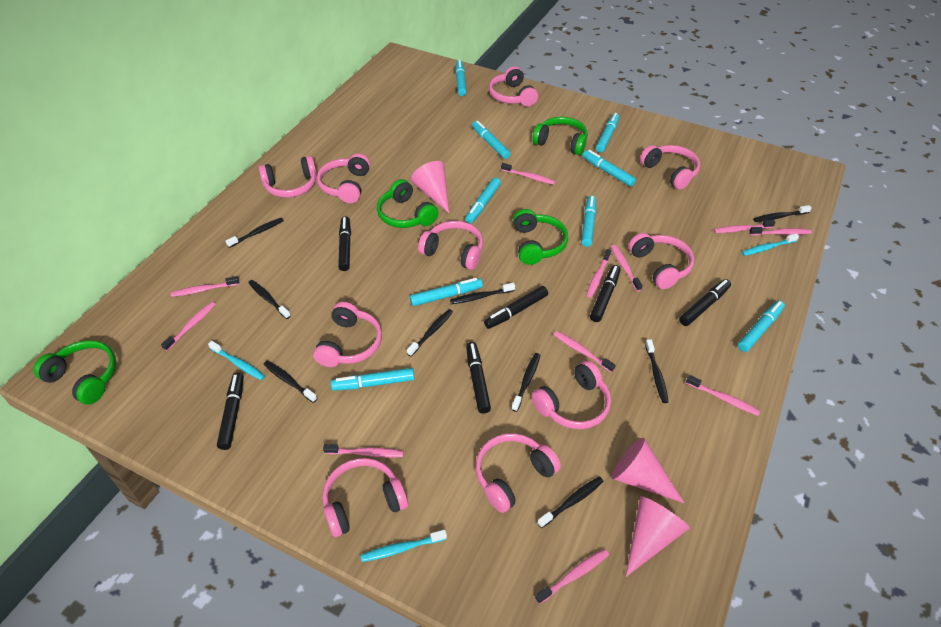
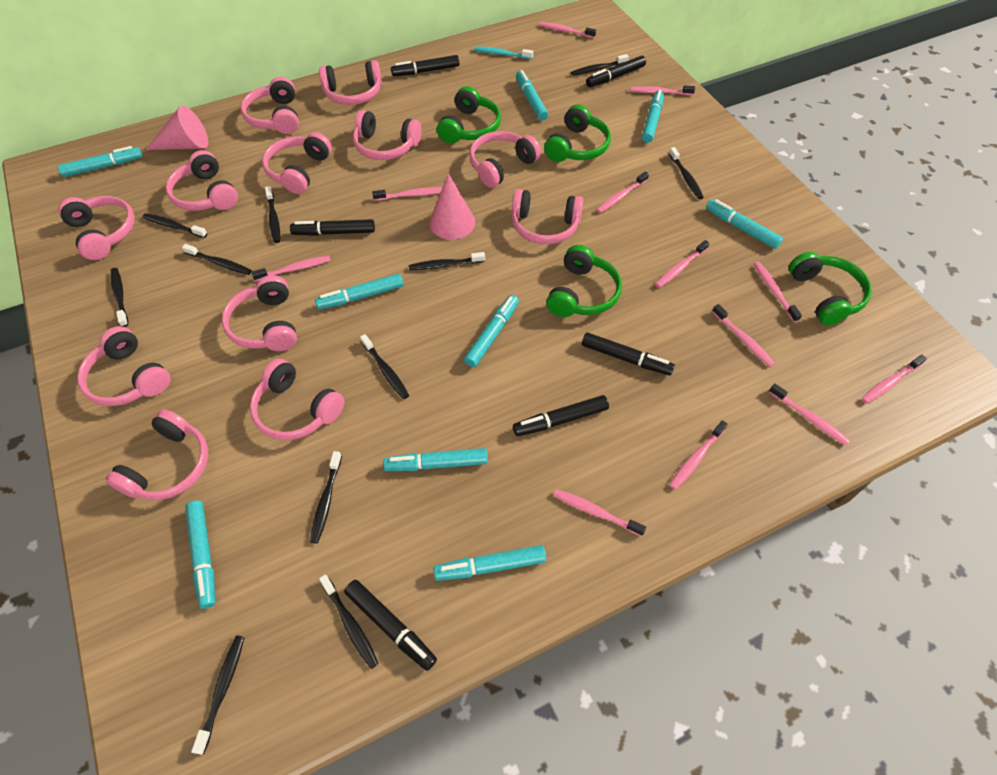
black toothbrush: 9 -> 11
pink cone: 3 -> 2
pink headphones: 10 -> 12
pink toothbrush: 11 -> 12
turquoise toothbrush: 3 -> 1

